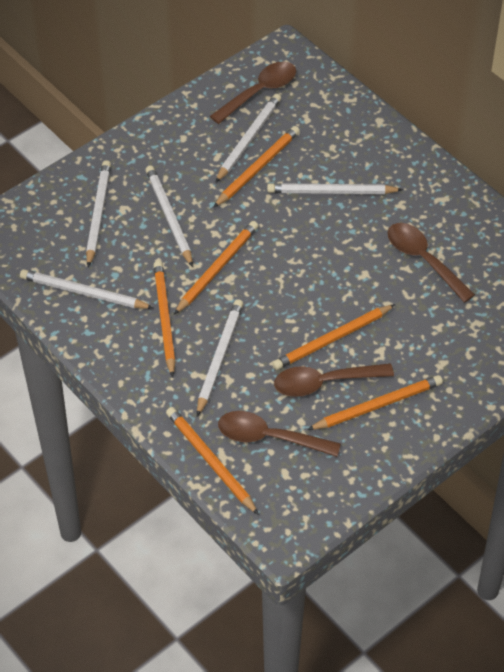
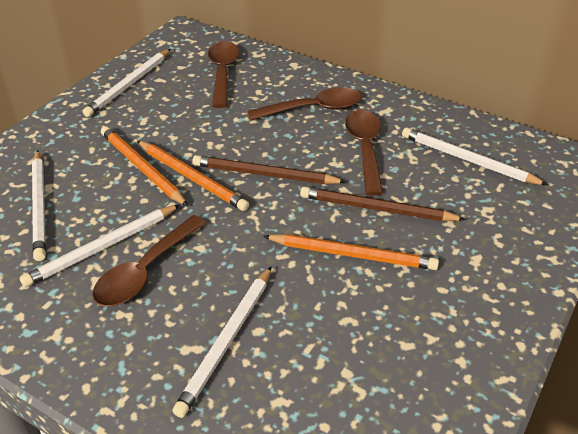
brown pencil: 0 -> 2
orange pencil: 6 -> 3
white pencil: 6 -> 5

